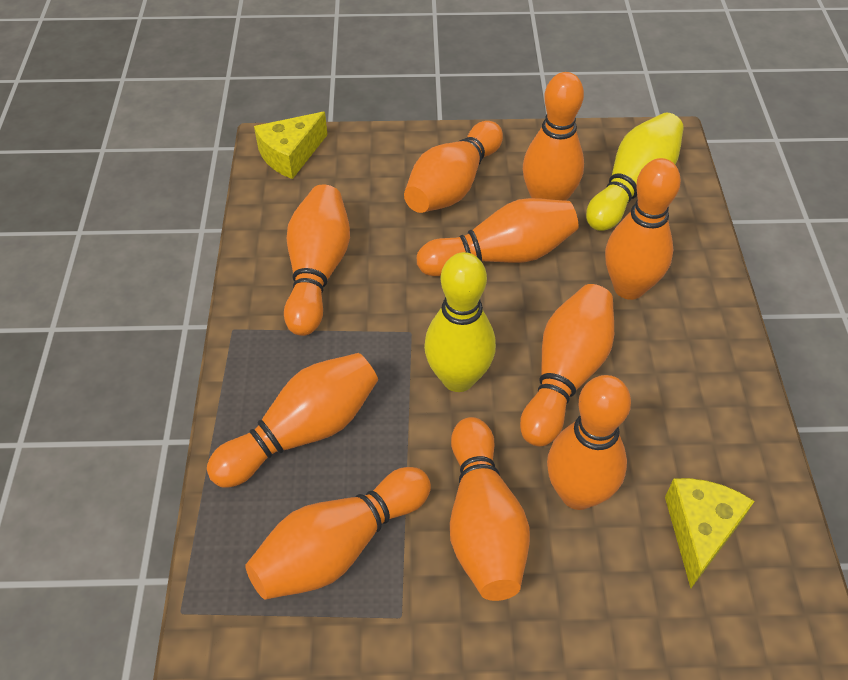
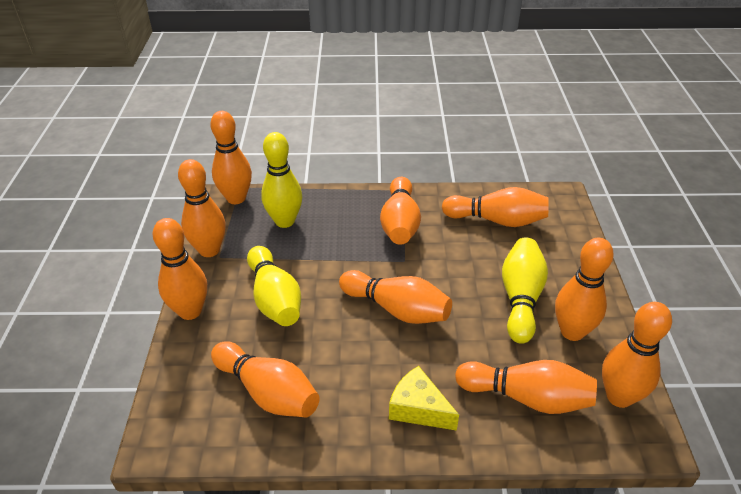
yellow bowling pin: 2 -> 3
yellow cheese: 2 -> 1

